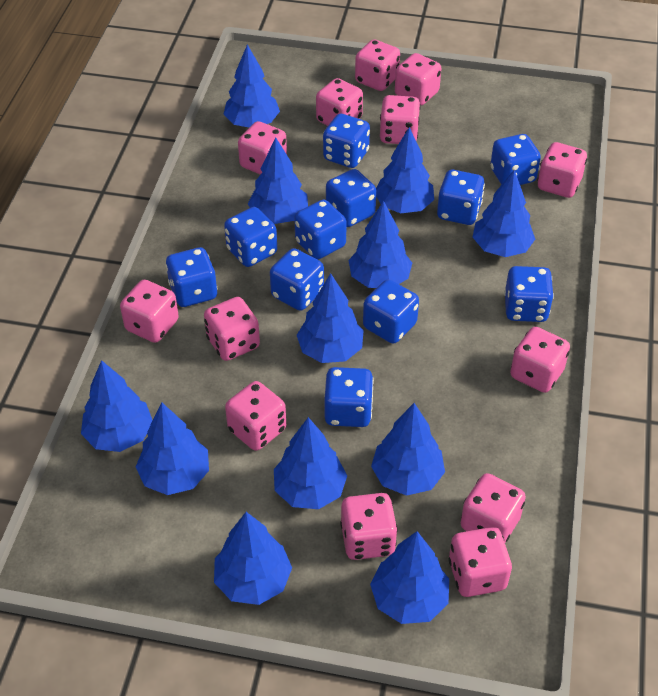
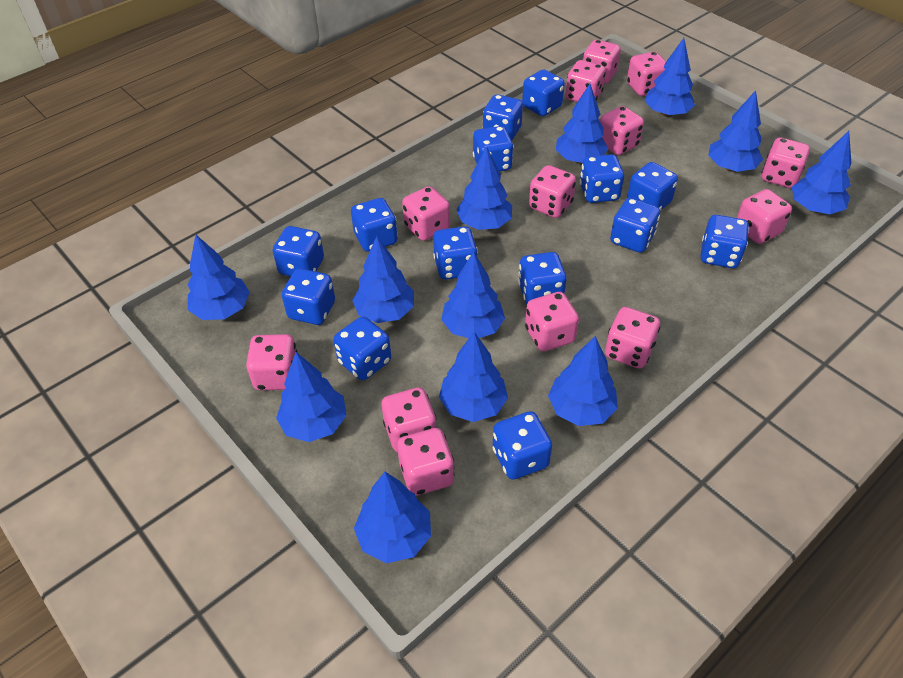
blue dice: 11 -> 14

